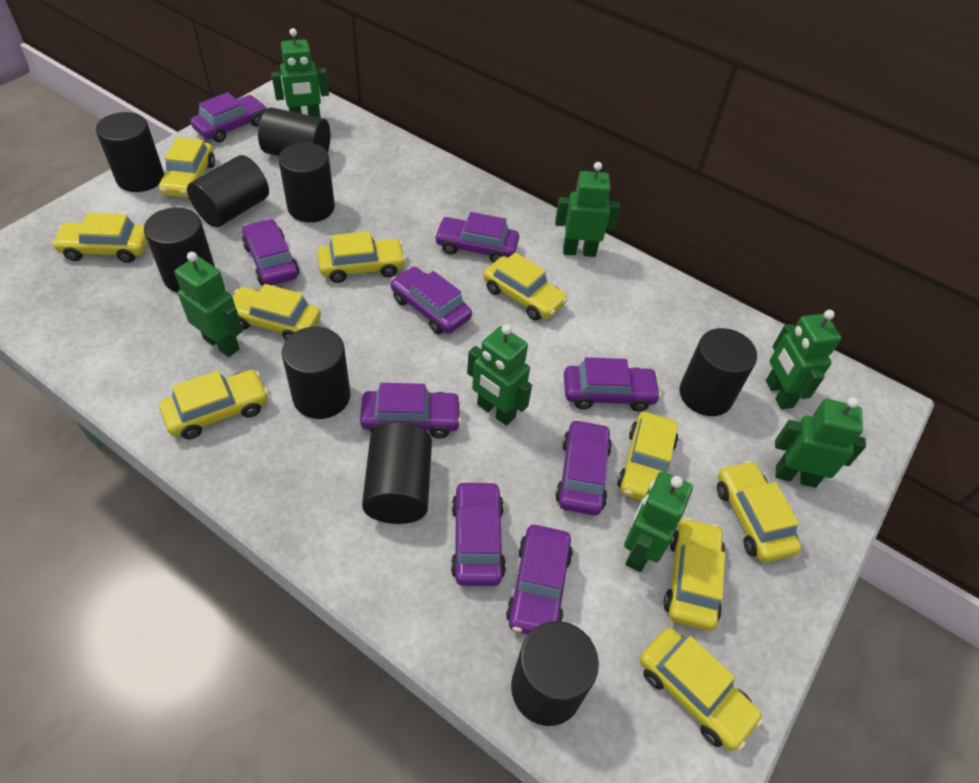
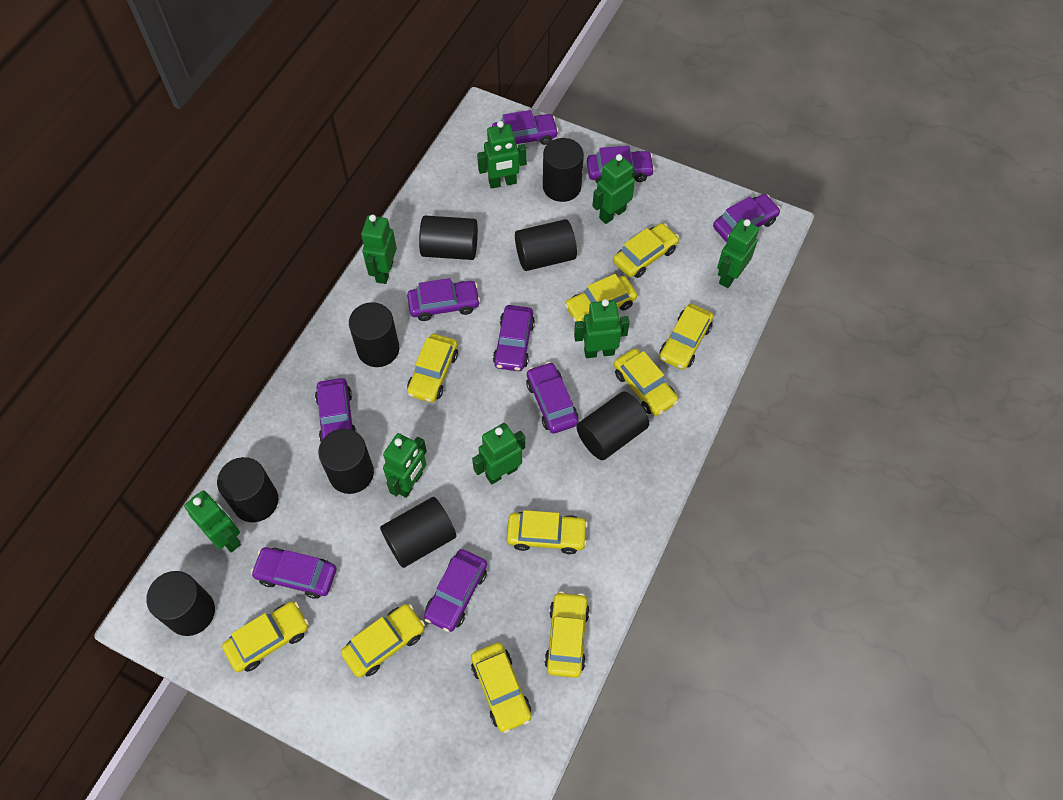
green robot: 7 -> 8

